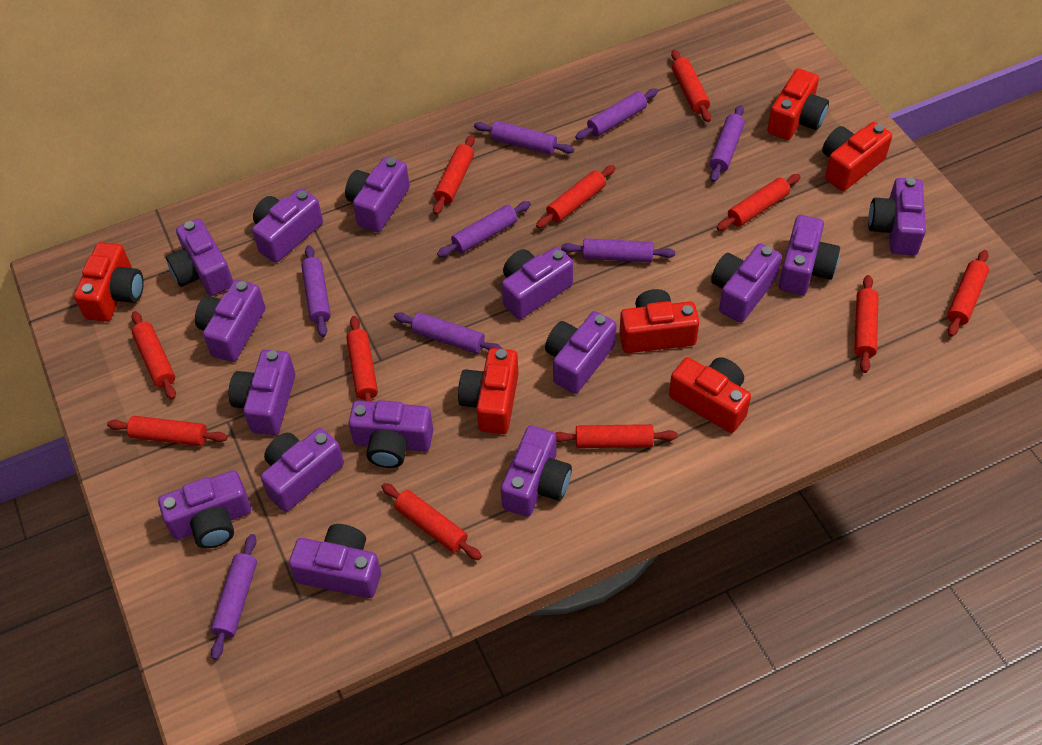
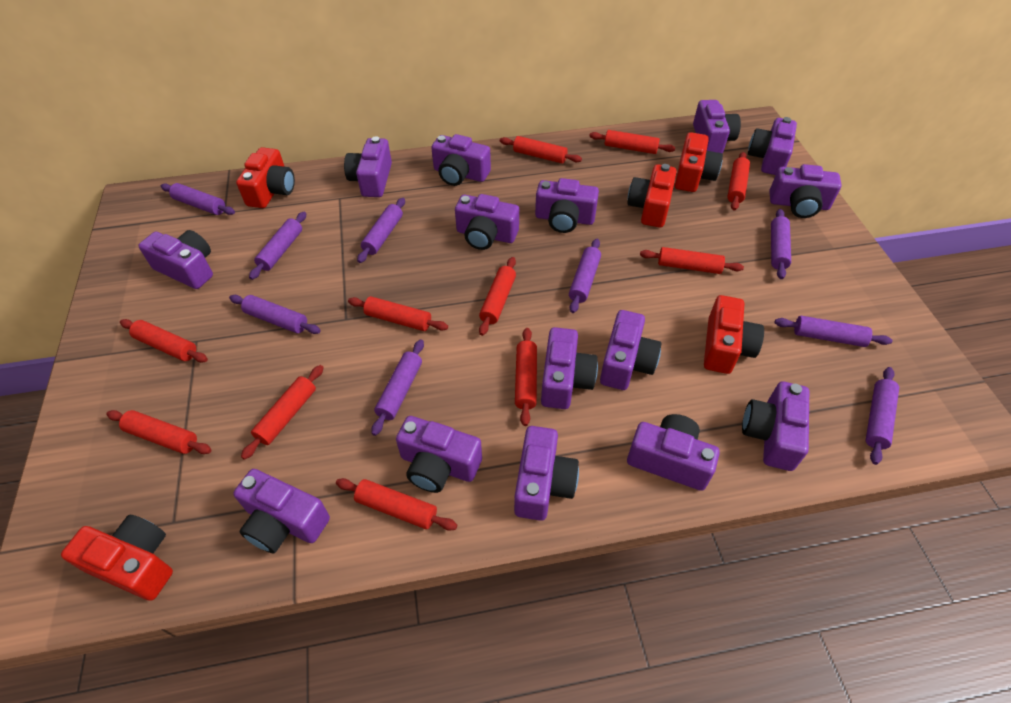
purple rolling pin: 8 -> 9
red camera: 6 -> 5

